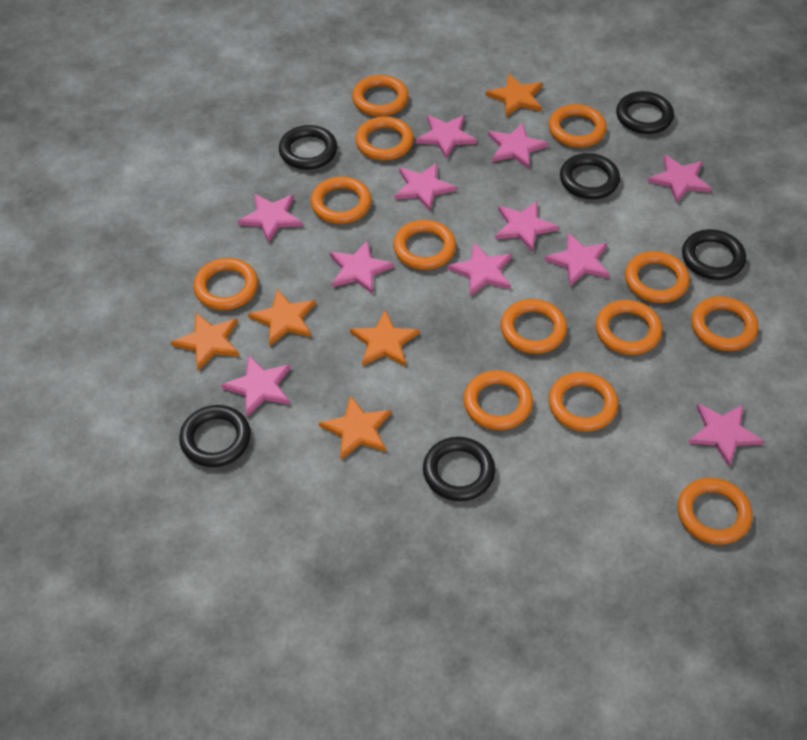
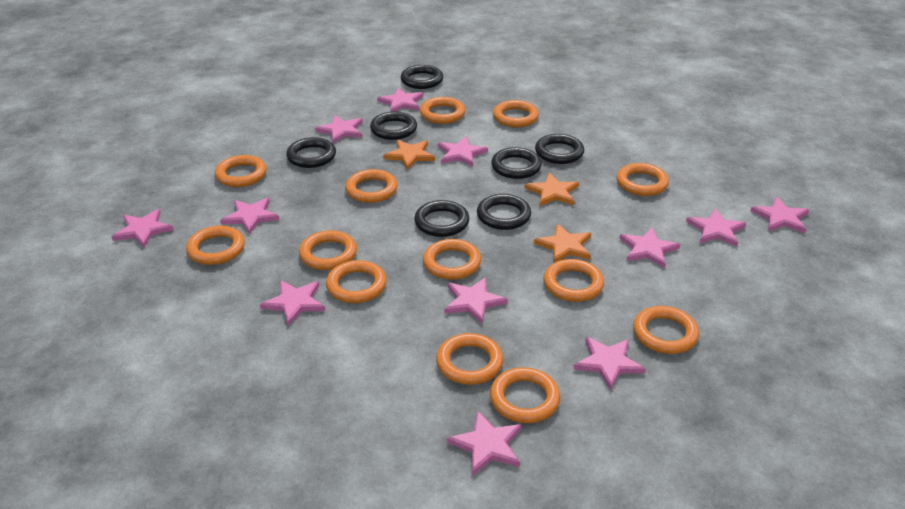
black ring: 6 -> 7
orange star: 5 -> 3
pink star: 11 -> 12

